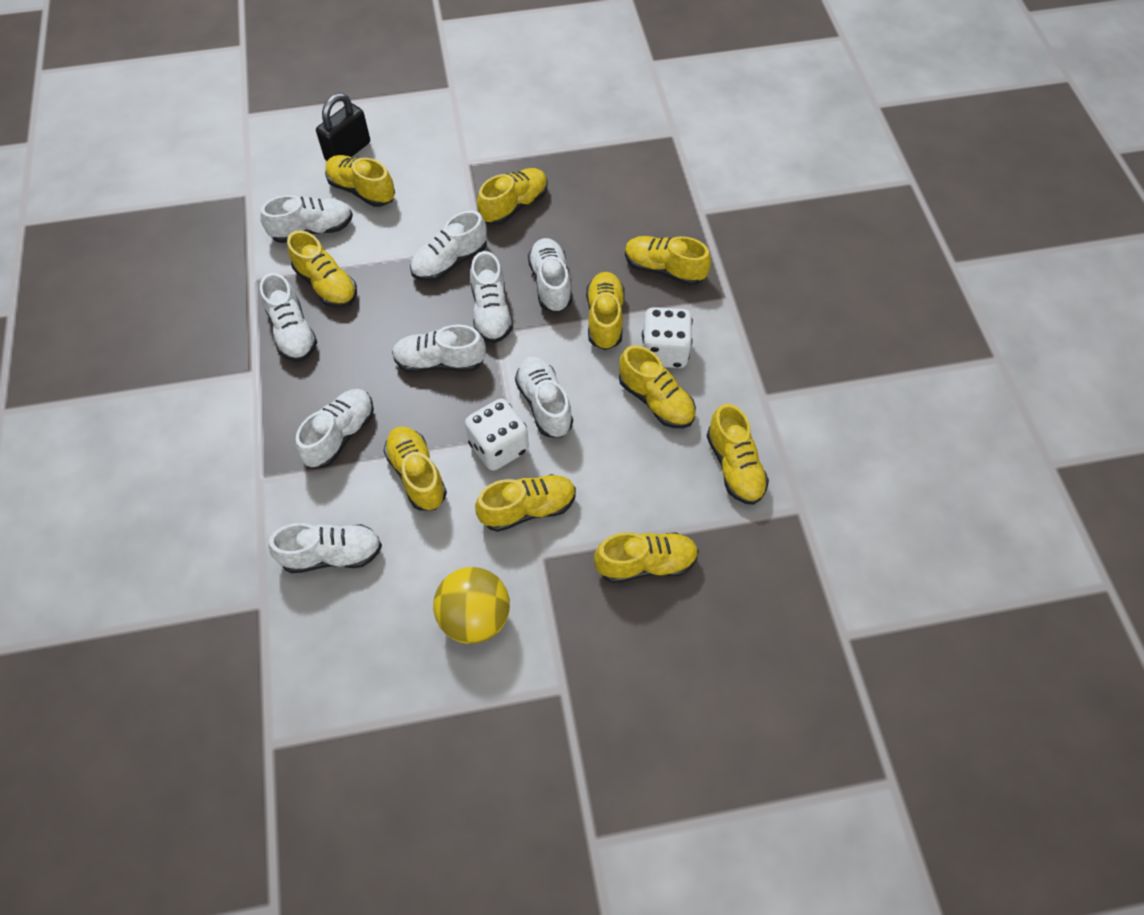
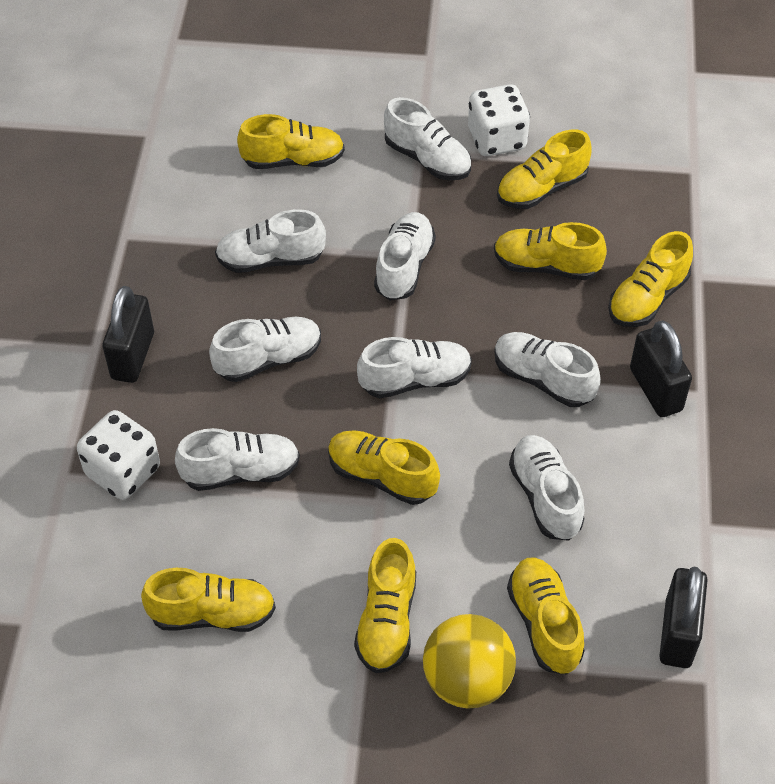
black padlock: 1 -> 3
white shoe: 9 -> 8
yellow shoe: 10 -> 8

